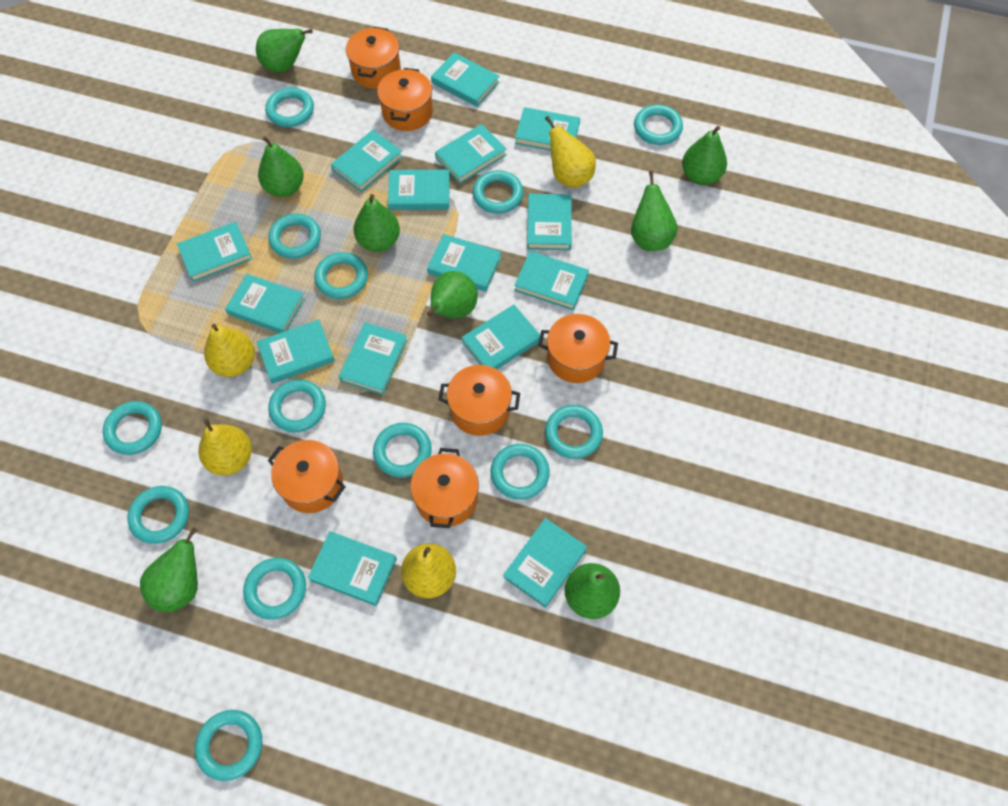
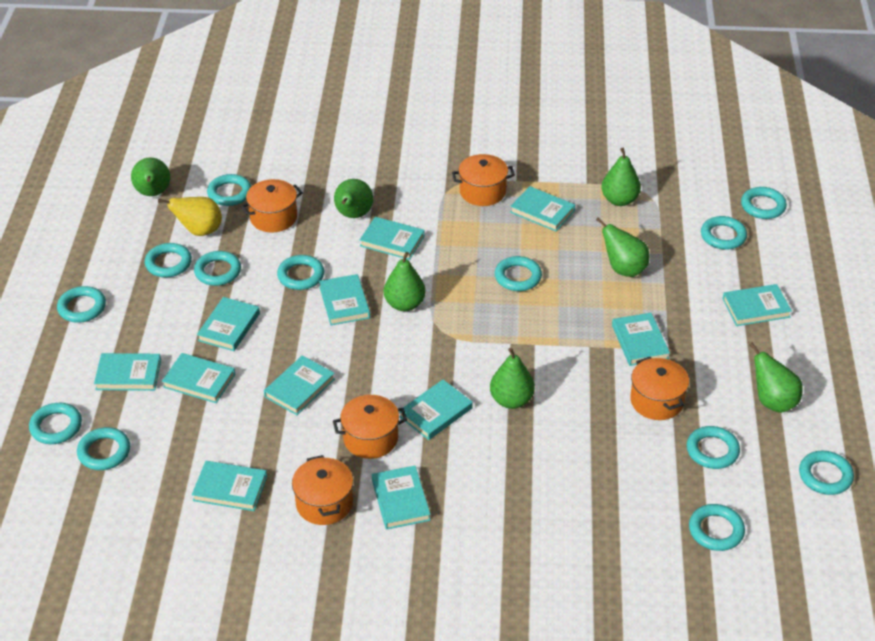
green pear: 8 -> 7
orange pot: 6 -> 5
turquoise book: 15 -> 12
yellow pear: 4 -> 1

